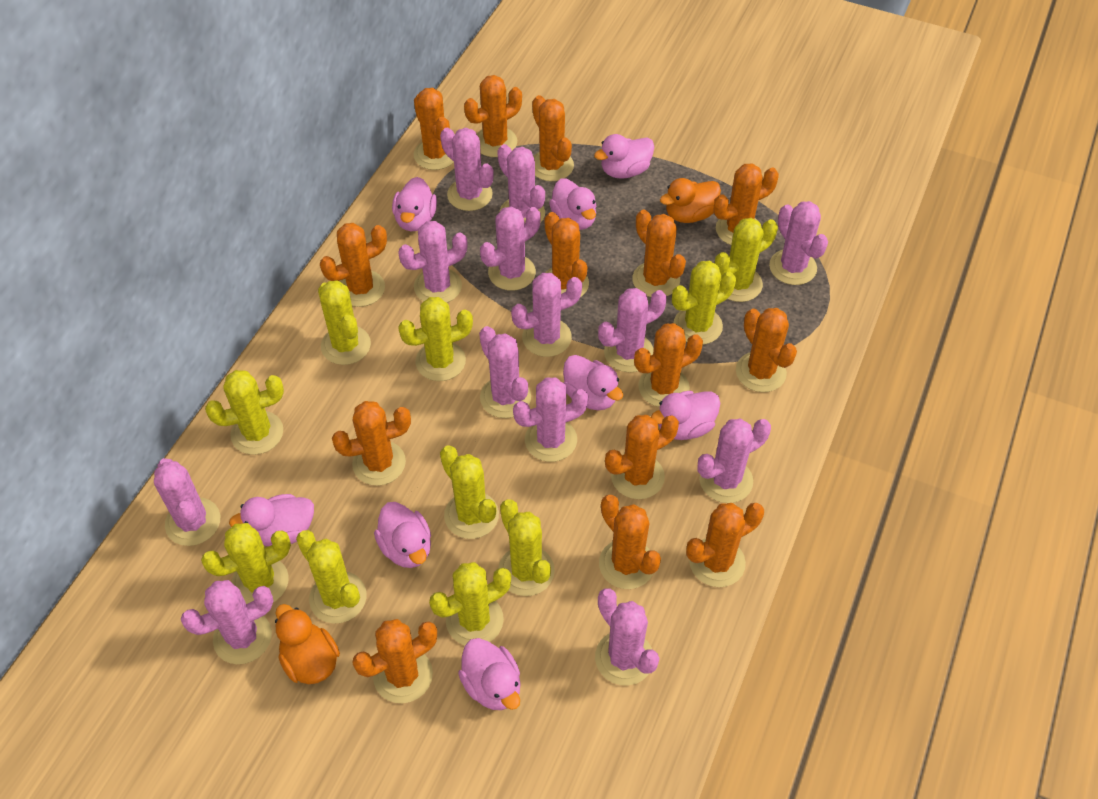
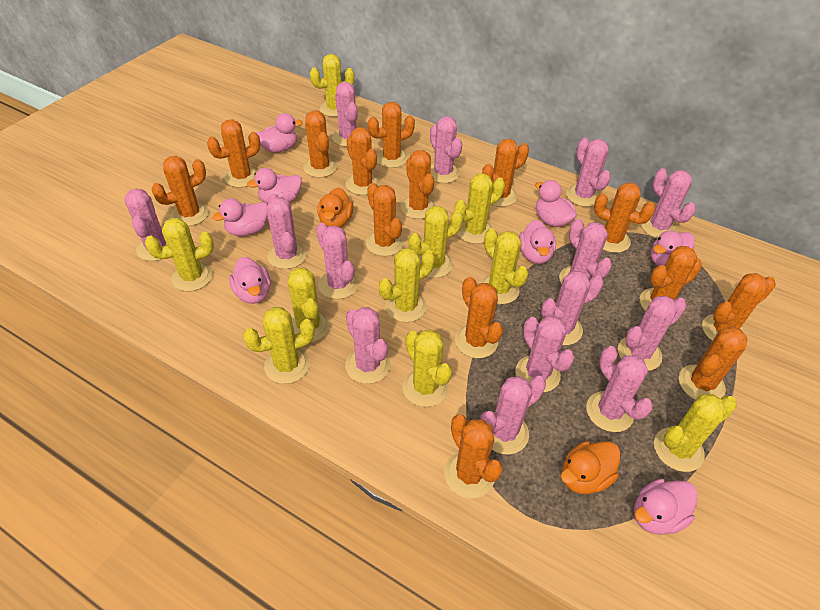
pink cactus: 13 -> 14

